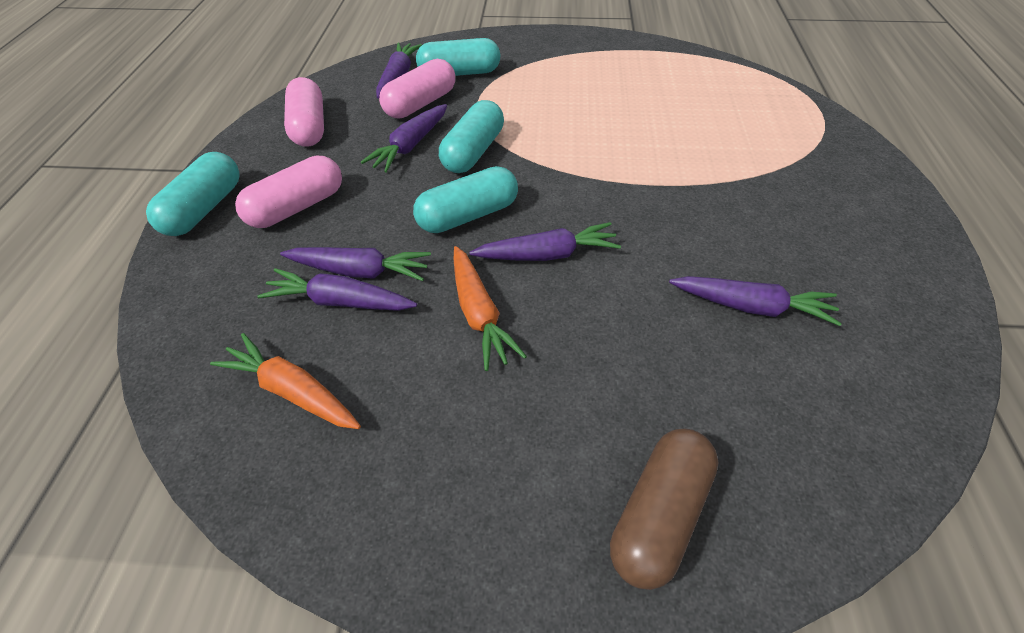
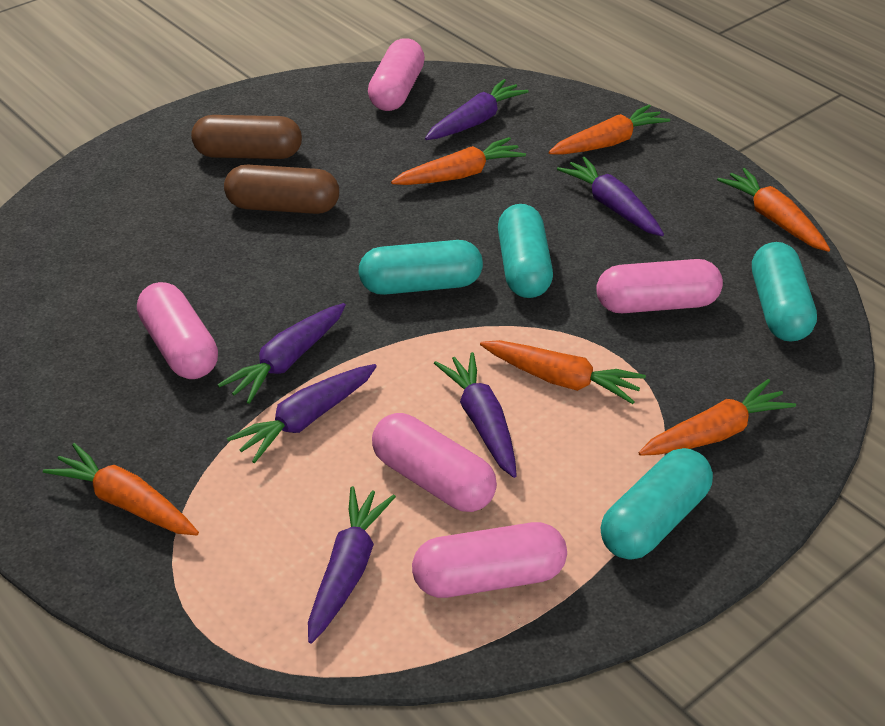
brown capsule: 1 -> 2
orange carrot: 2 -> 6
pink capsule: 3 -> 5

